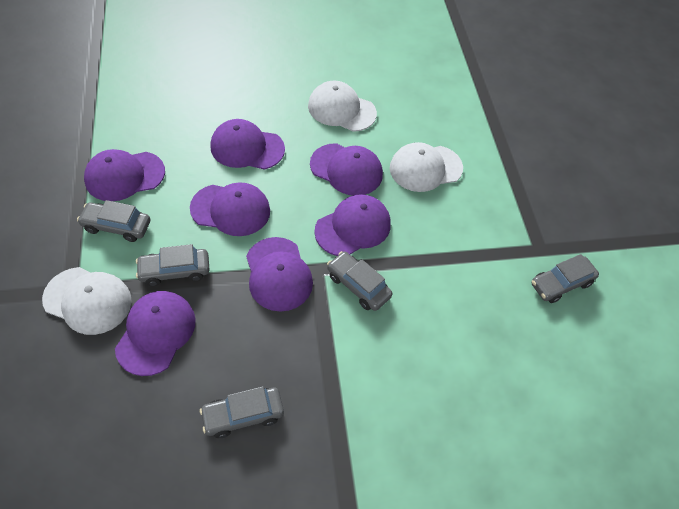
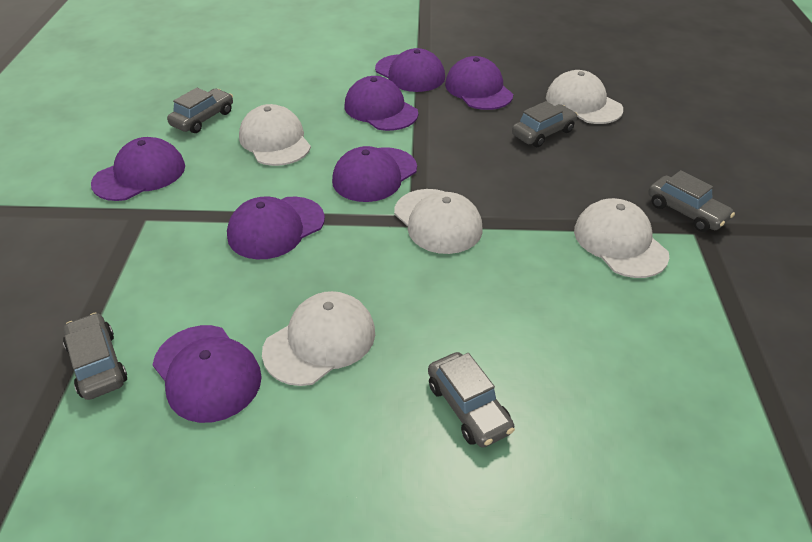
white cap: 3 -> 5

